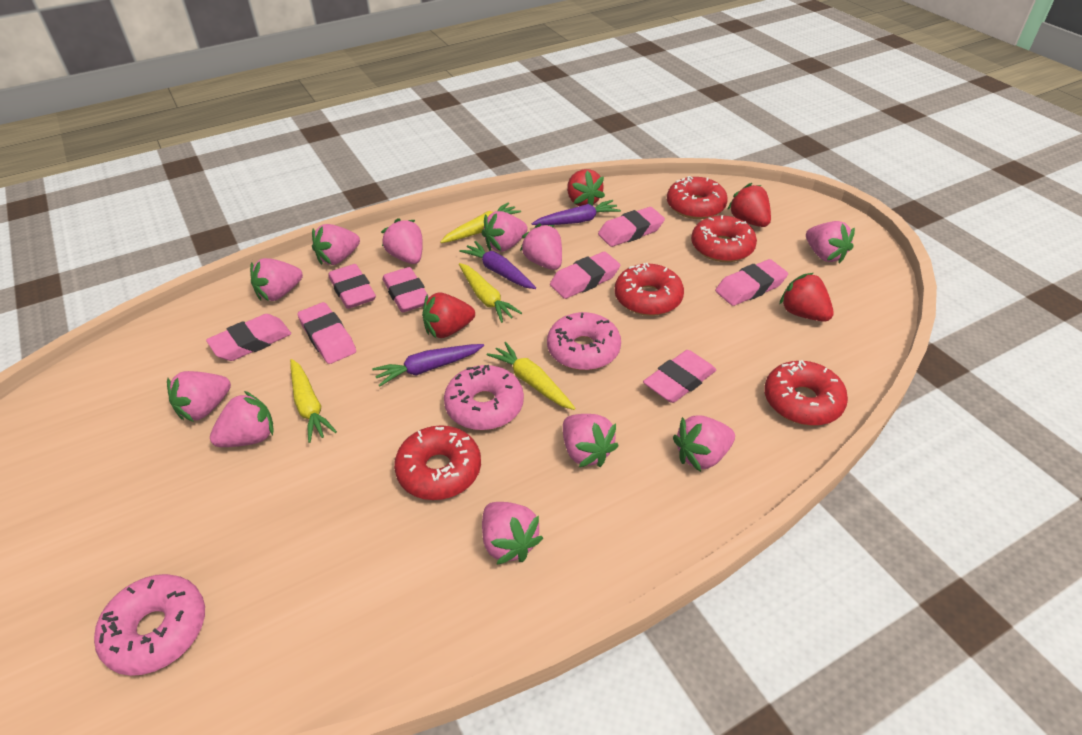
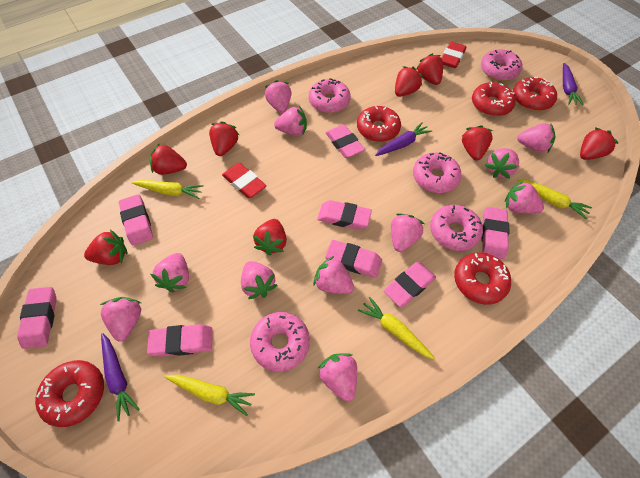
pink donut: 3 -> 5
red eraser: 0 -> 2
red strawberry: 4 -> 8

